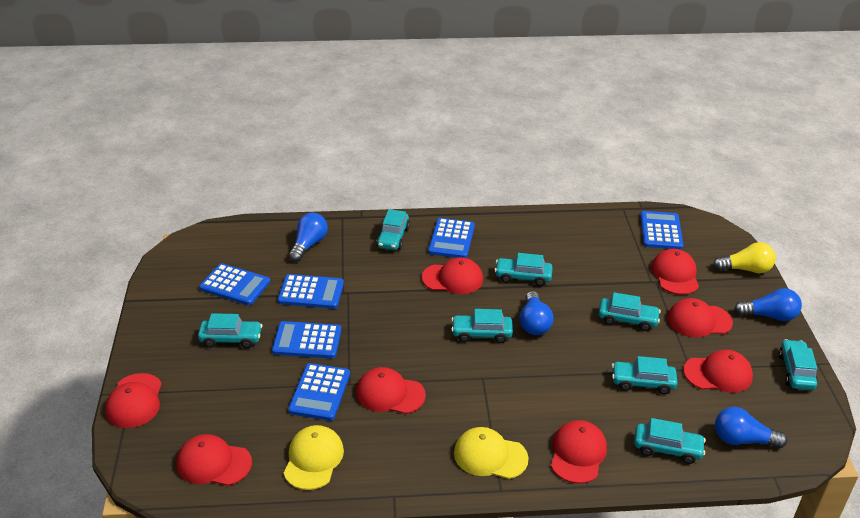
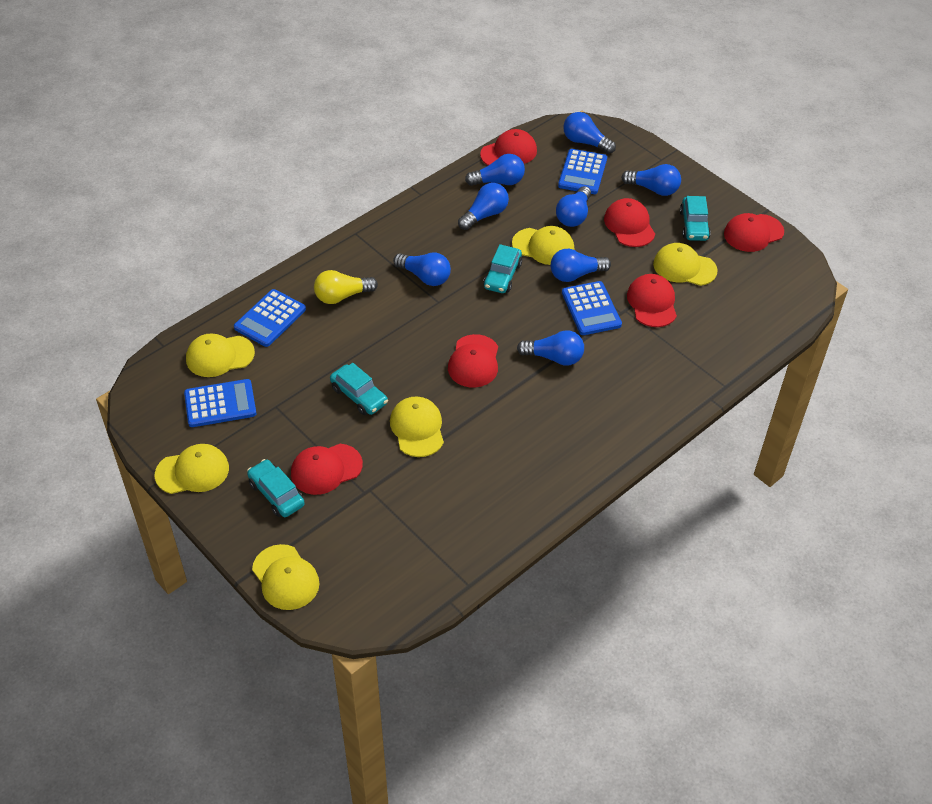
blue calculator: 6 -> 4
blue light bulb: 4 -> 8
red cap: 8 -> 6
turquoise car: 8 -> 4
yellow cap: 2 -> 6

